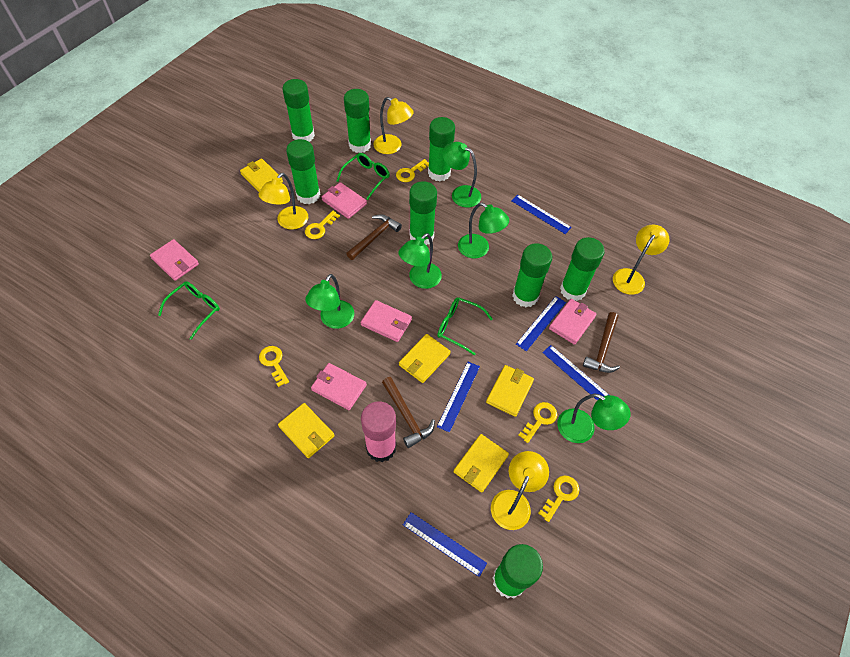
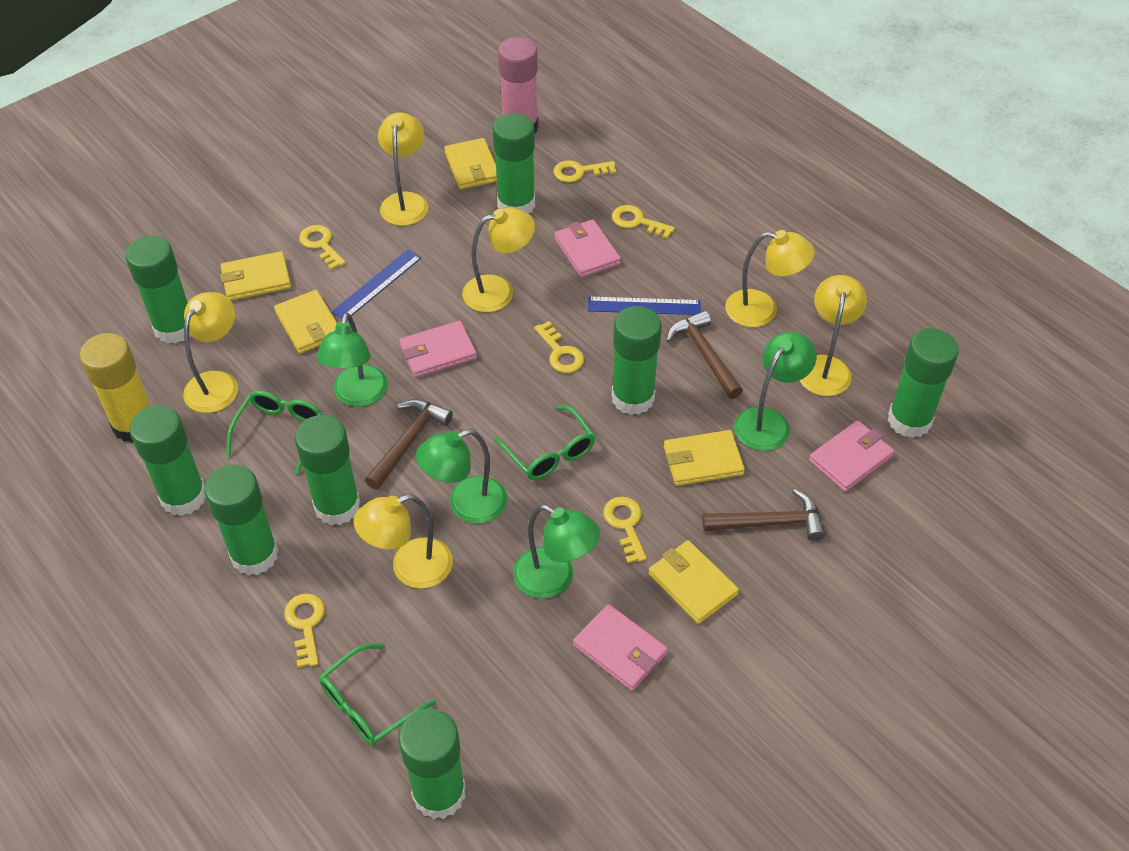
blue ruler: 5 -> 2
green lamp: 5 -> 4
pink wallet: 5 -> 4
yellow glue stick: 0 -> 1
yellow key: 5 -> 6
yellow lamp: 4 -> 6

